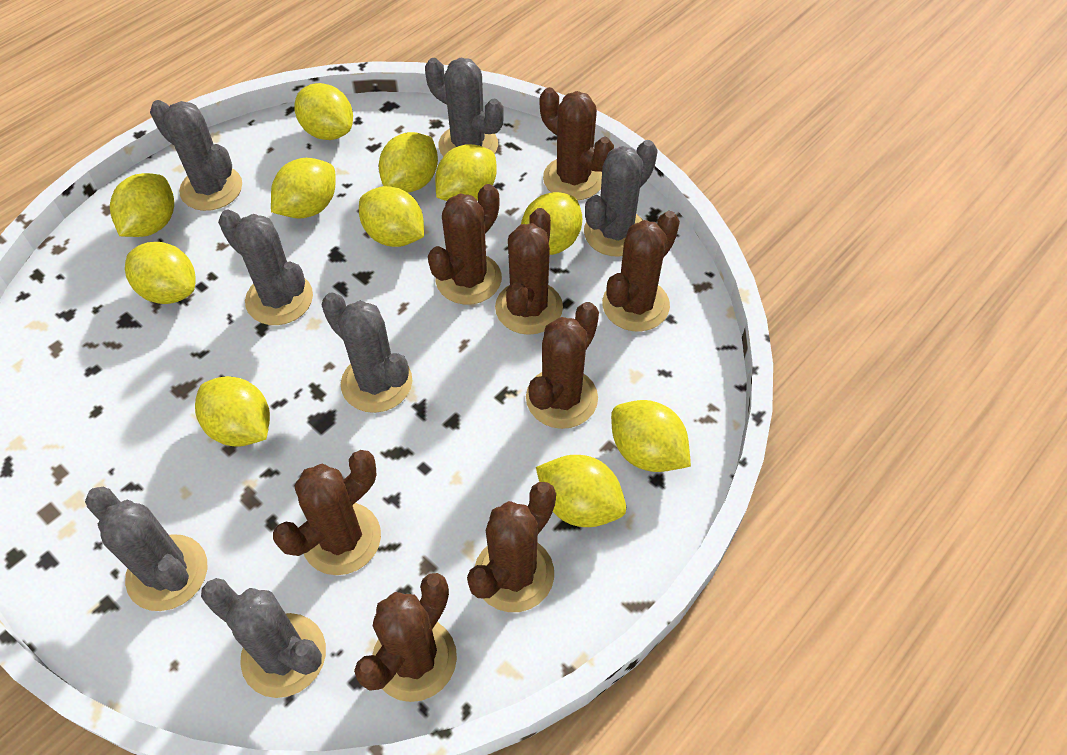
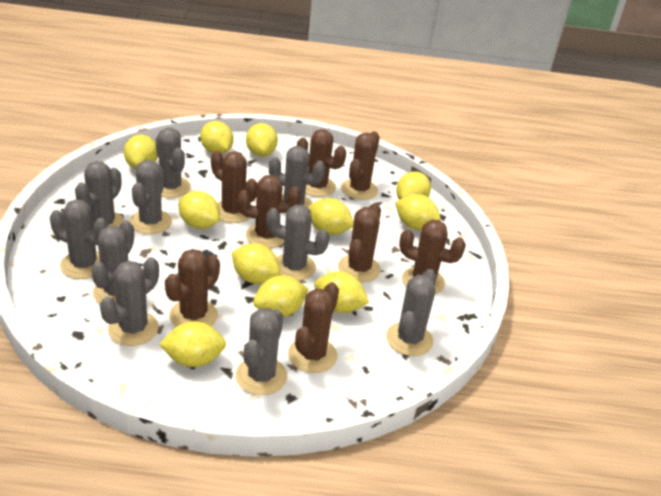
grey cactus: 7 -> 10

